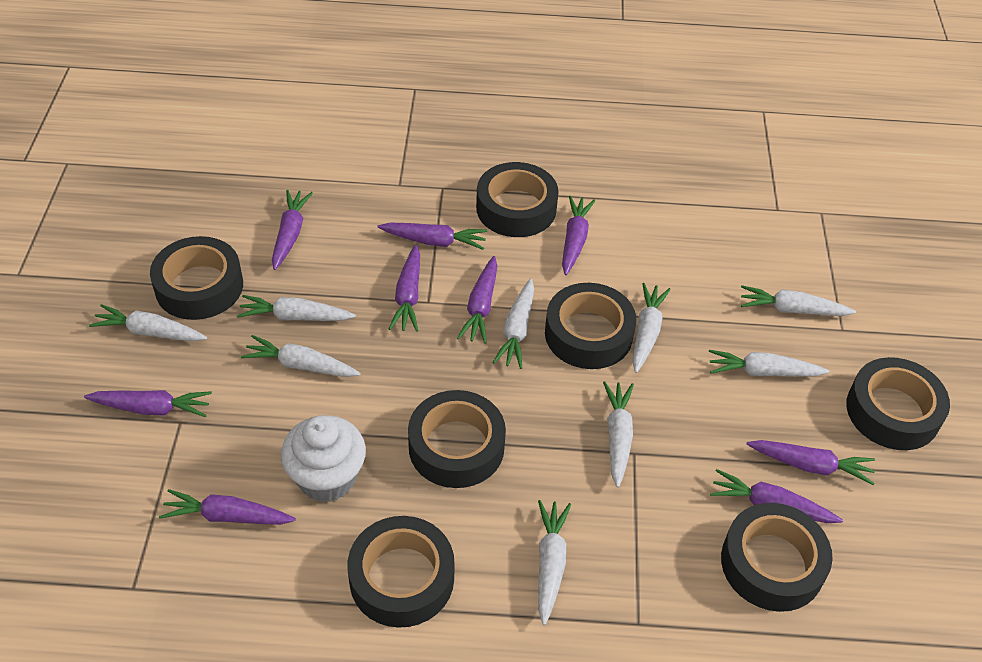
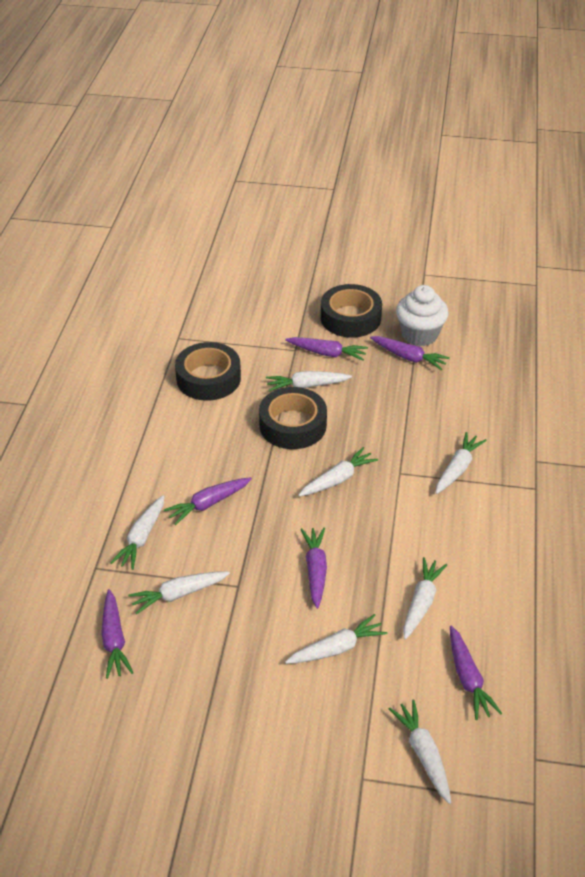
black tape: 7 -> 3
purple carrot: 9 -> 6
white carrot: 9 -> 8

